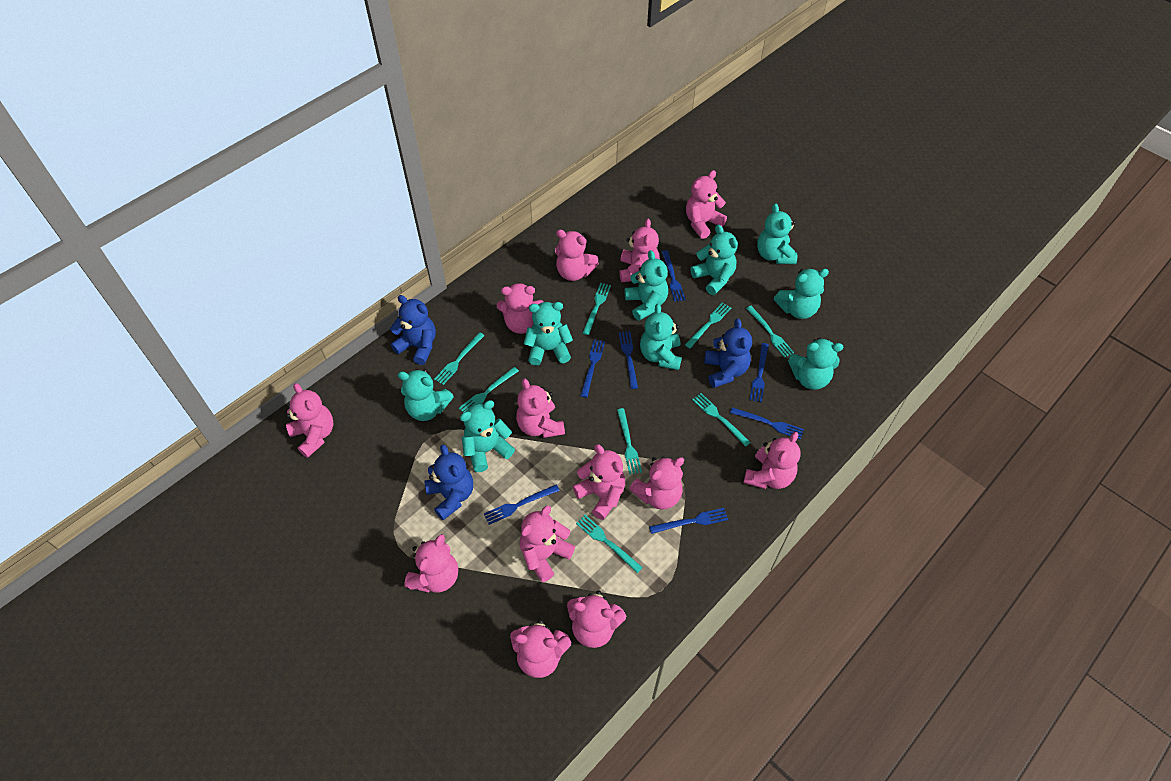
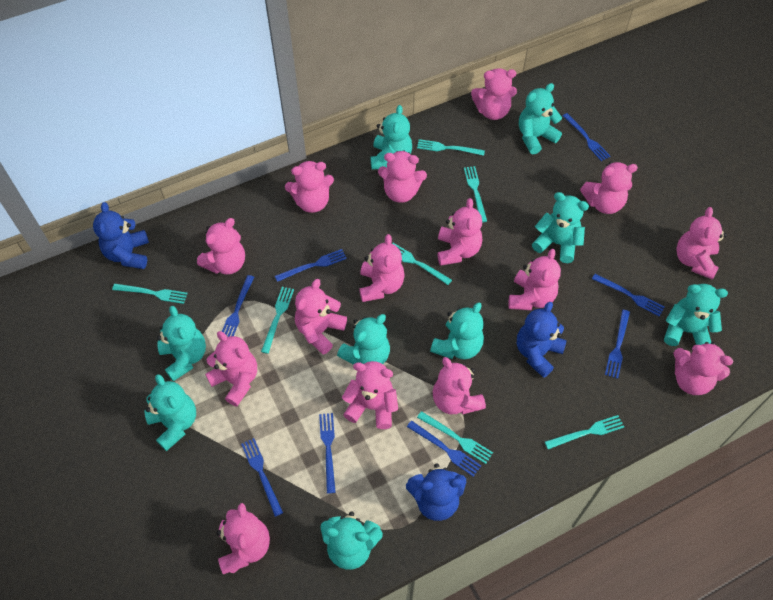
blue fork: 7 -> 8
pink teddy bear: 13 -> 15
turquoise fork: 8 -> 7

